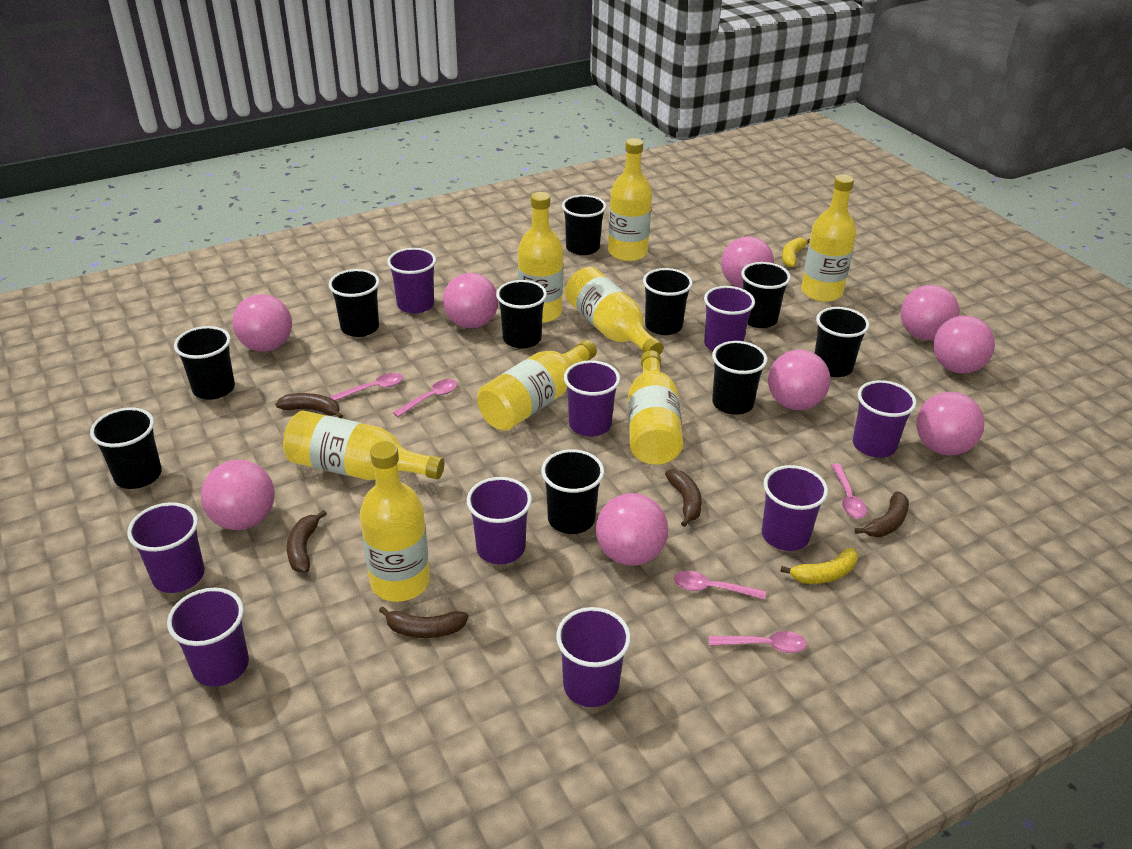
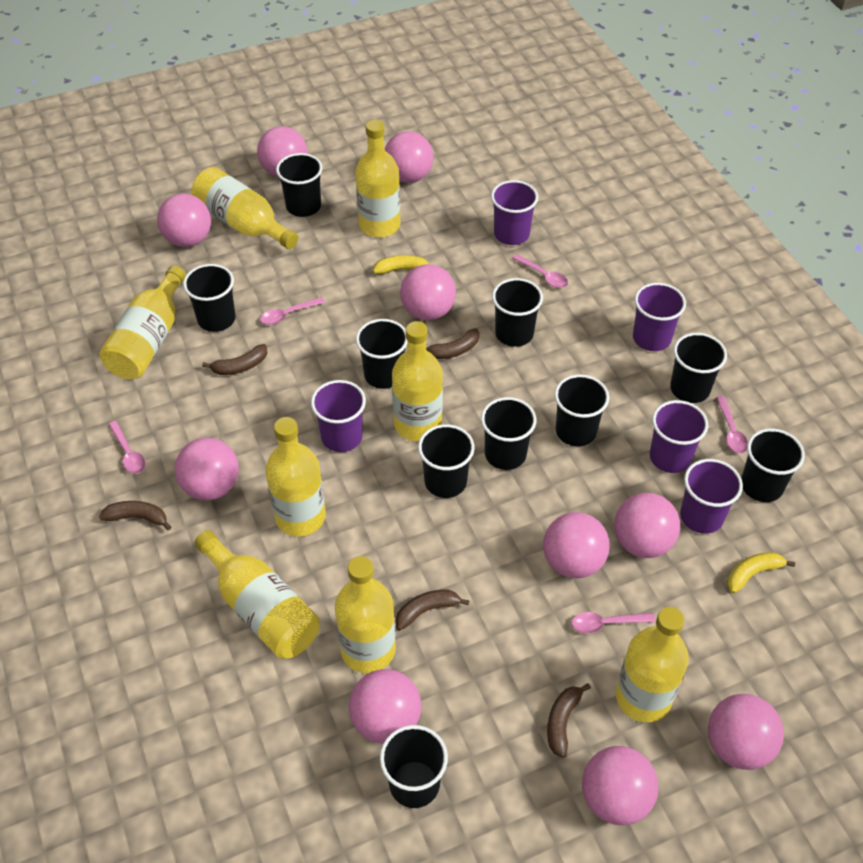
pink ball: 9 -> 10
purple cup: 9 -> 5

